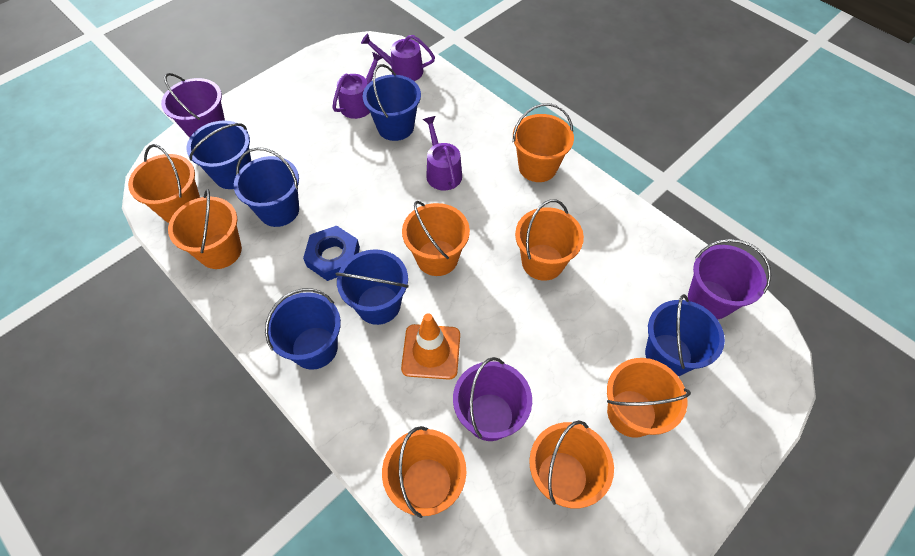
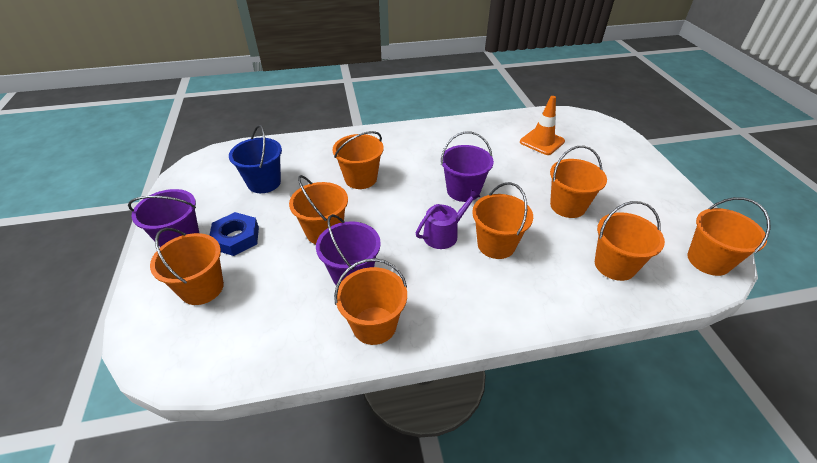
blue bucket: 6 -> 1
purple watering can: 3 -> 1

